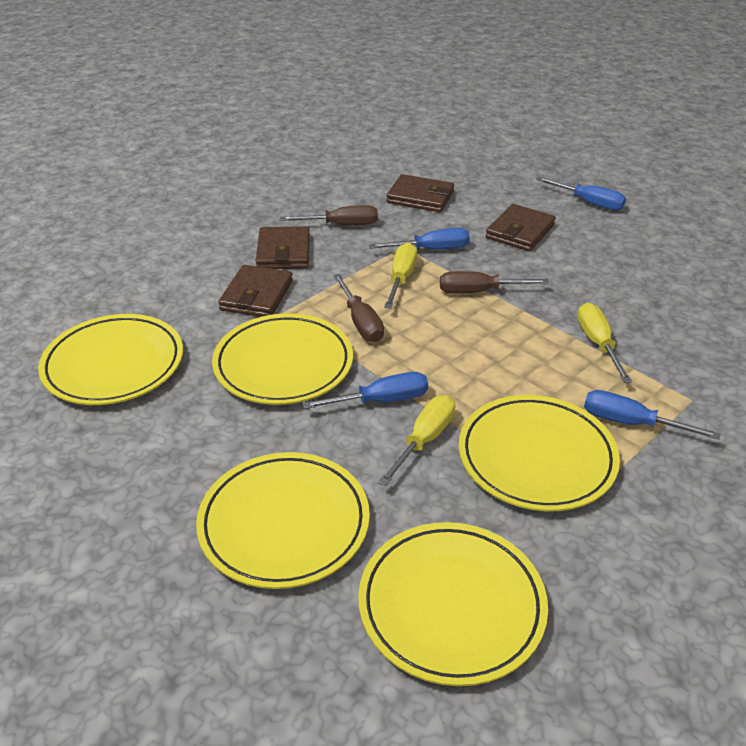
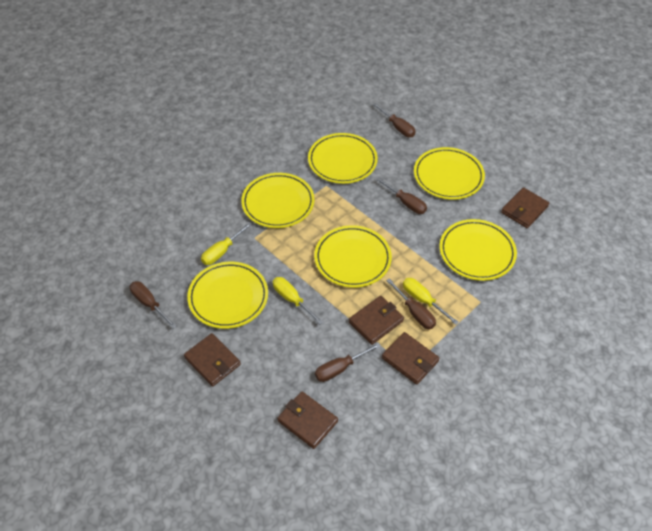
blue screwdriver: 4 -> 0
brown screwdriver: 3 -> 5
brown wallet: 4 -> 5
yellow plate: 5 -> 6

